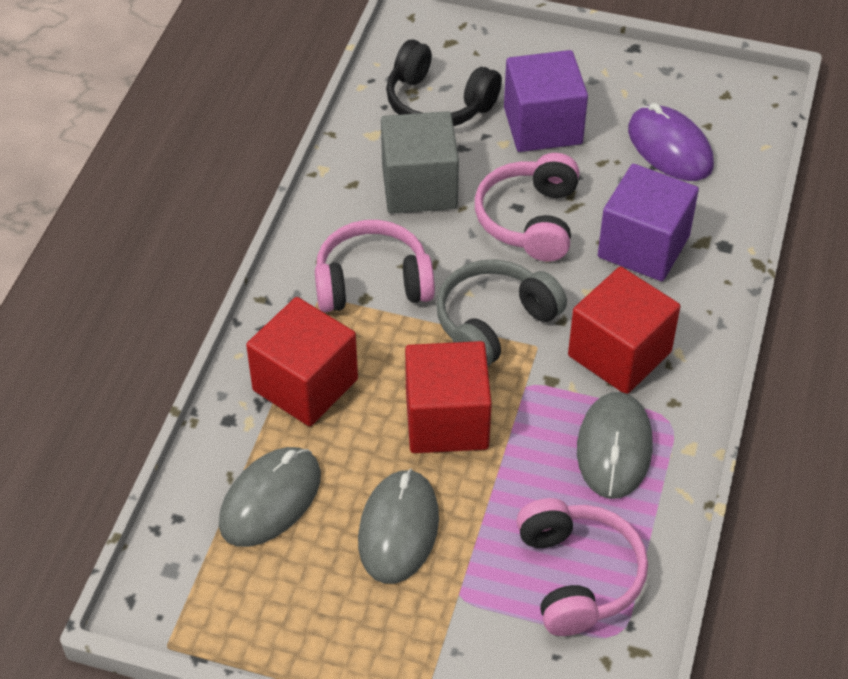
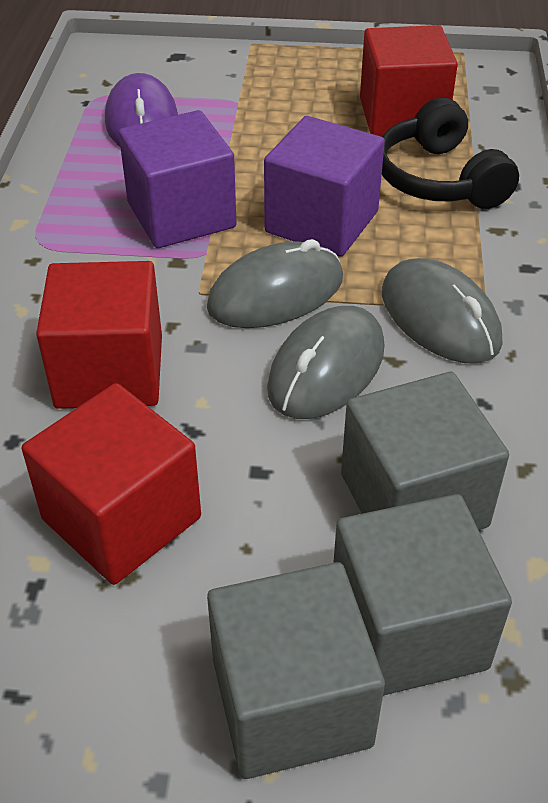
grey cube: 1 -> 3
grey headphones: 1 -> 0
pink headphones: 3 -> 0

